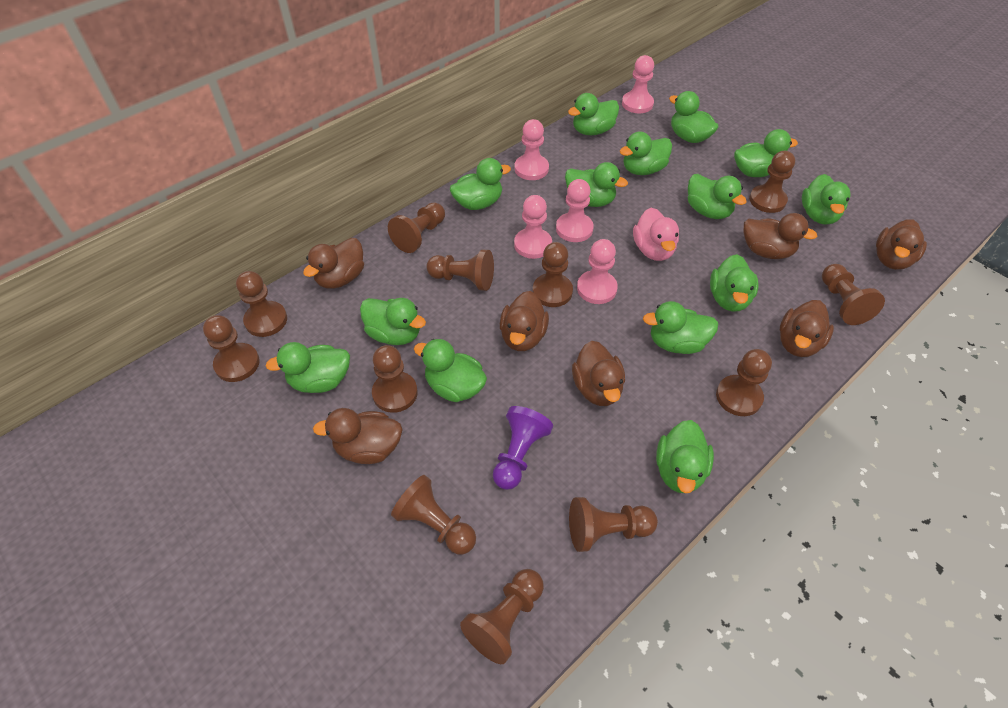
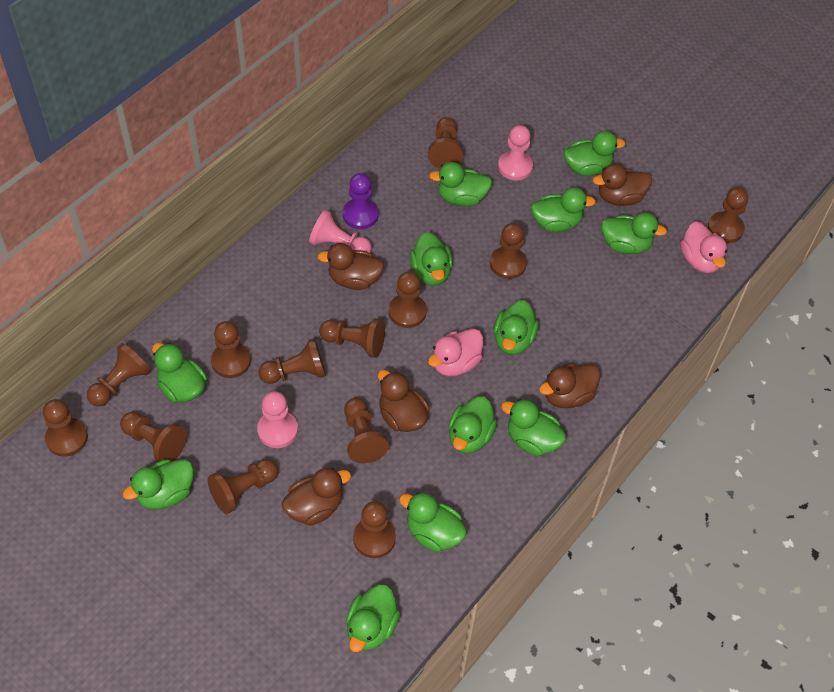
brown duck: 7 -> 5
brown pawn: 12 -> 13
green duck: 14 -> 12
pink duck: 1 -> 2
pink pawn: 5 -> 3

